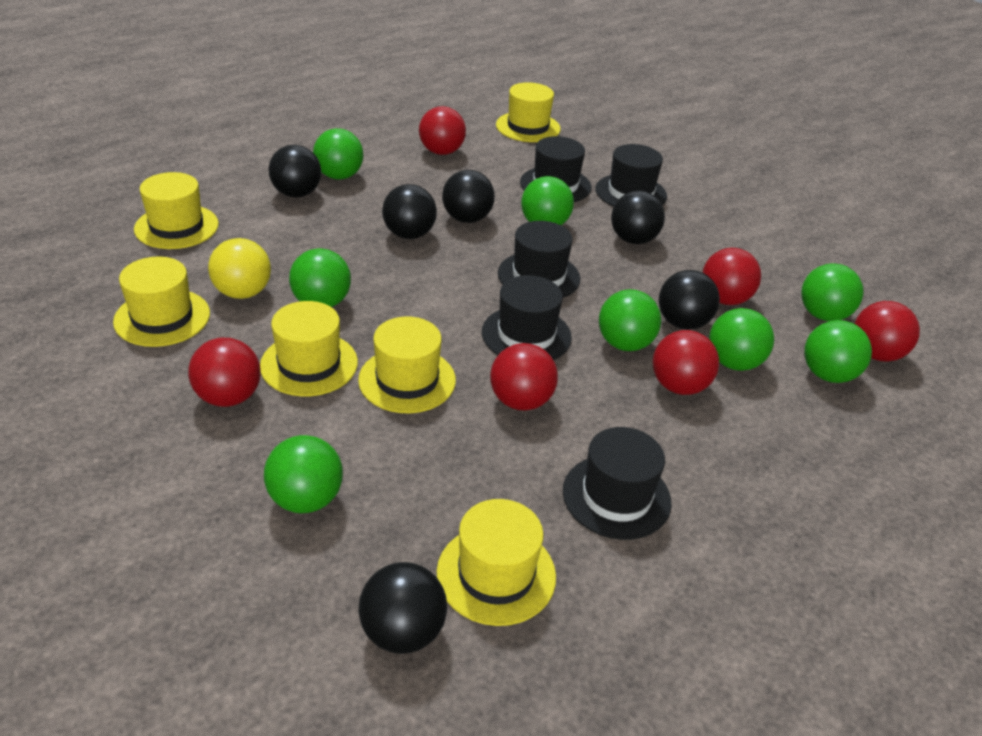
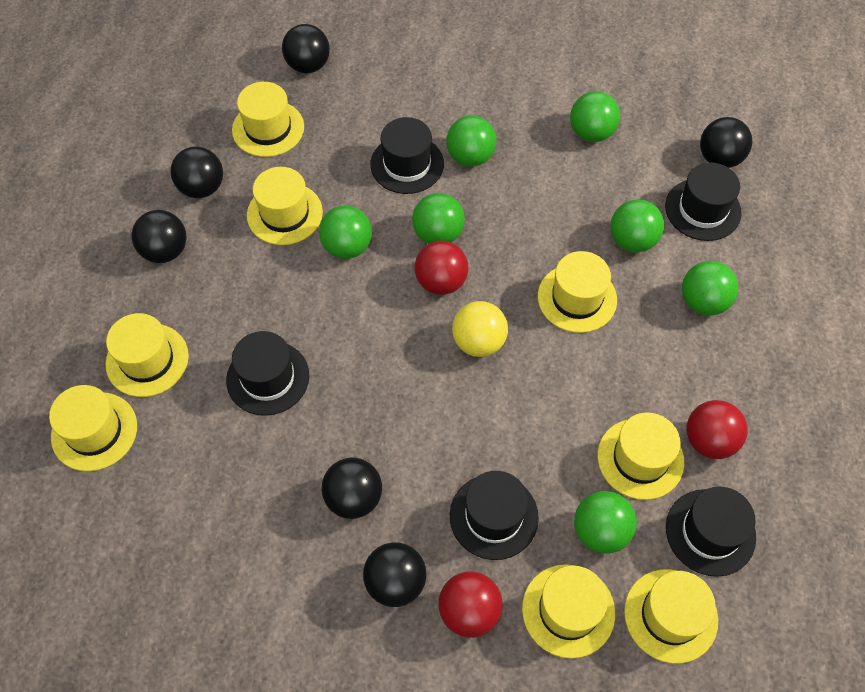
green ball: 8 -> 7
red ball: 6 -> 3
yellow hat: 6 -> 8

